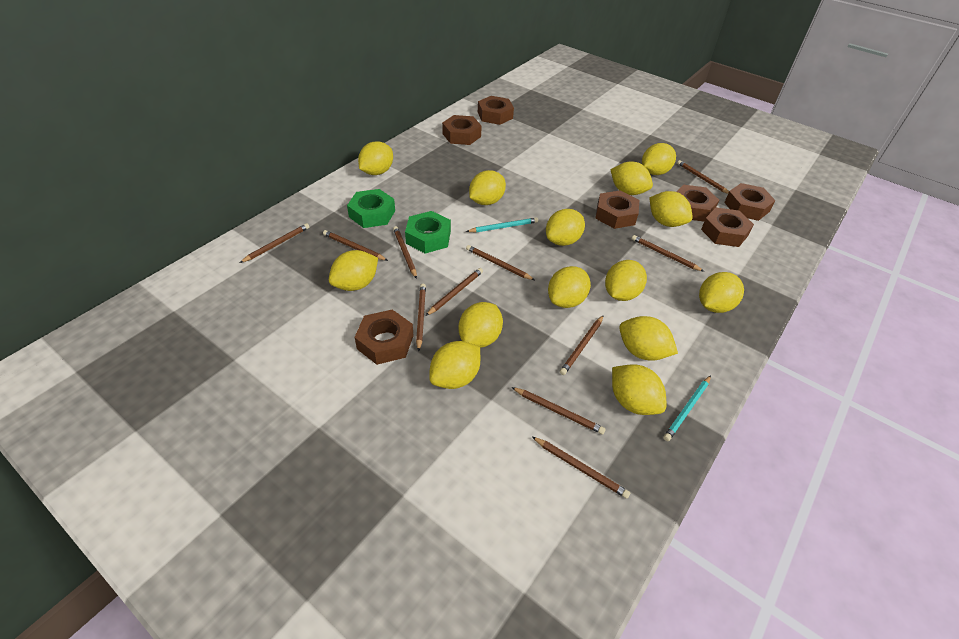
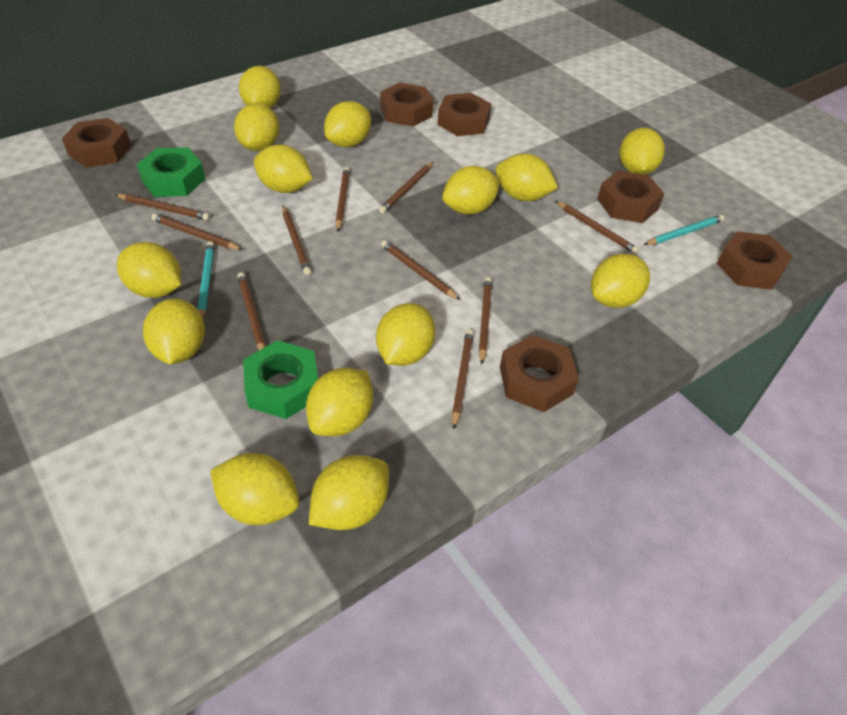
brown nut: 7 -> 6
brown pencil: 11 -> 10

